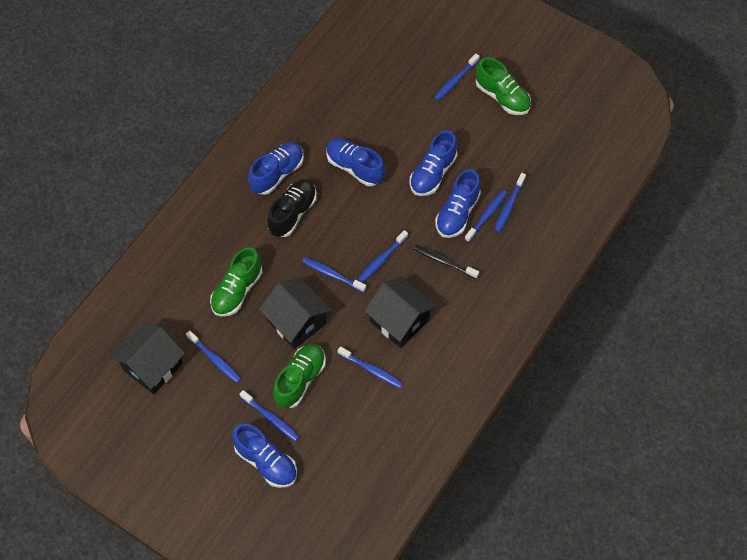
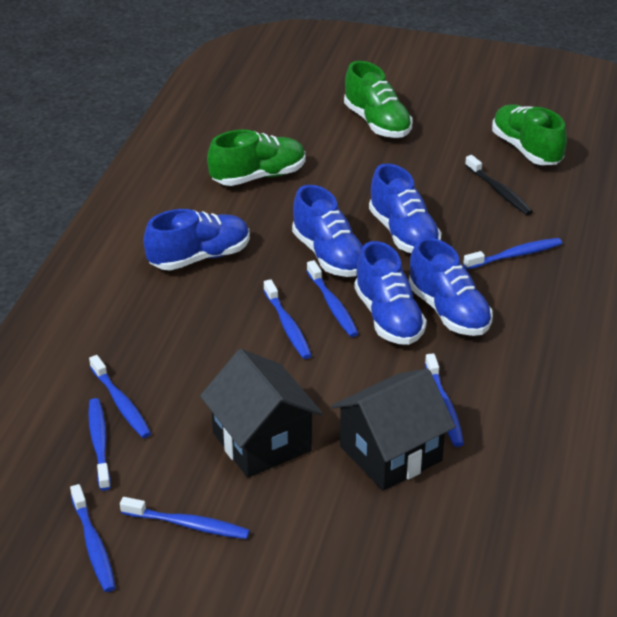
black house: 3 -> 2
black shoe: 1 -> 0

